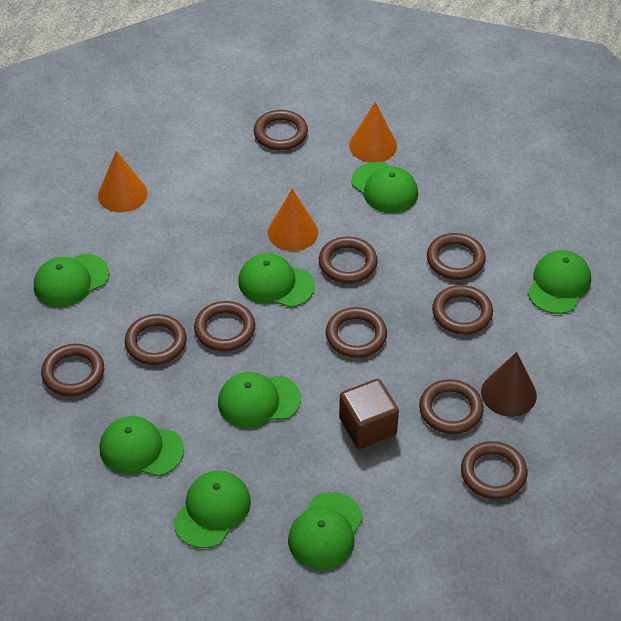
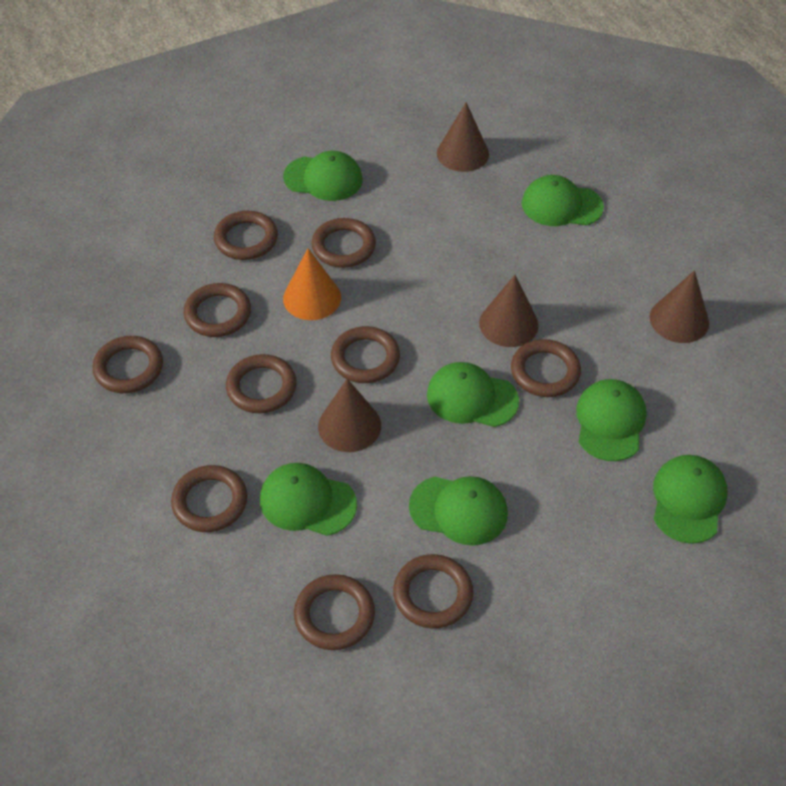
brown cone: 1 -> 4
brown cube: 1 -> 0
green cap: 8 -> 7
orange cone: 3 -> 1

